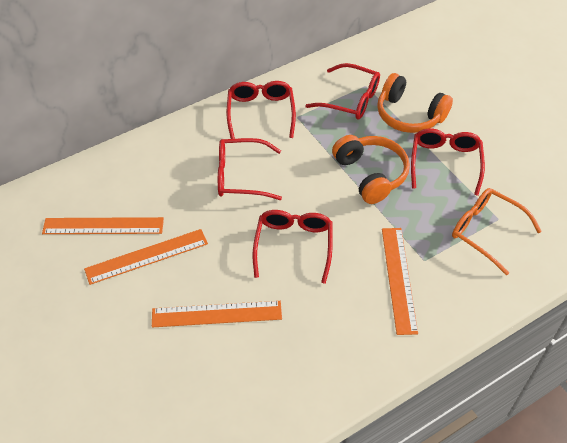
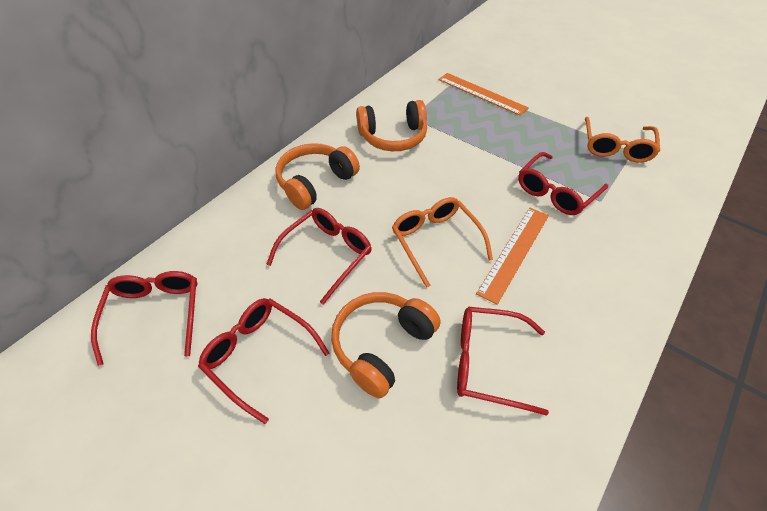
orange glasses: 1 -> 2
orange headphones: 2 -> 3
orange ruler: 4 -> 2

